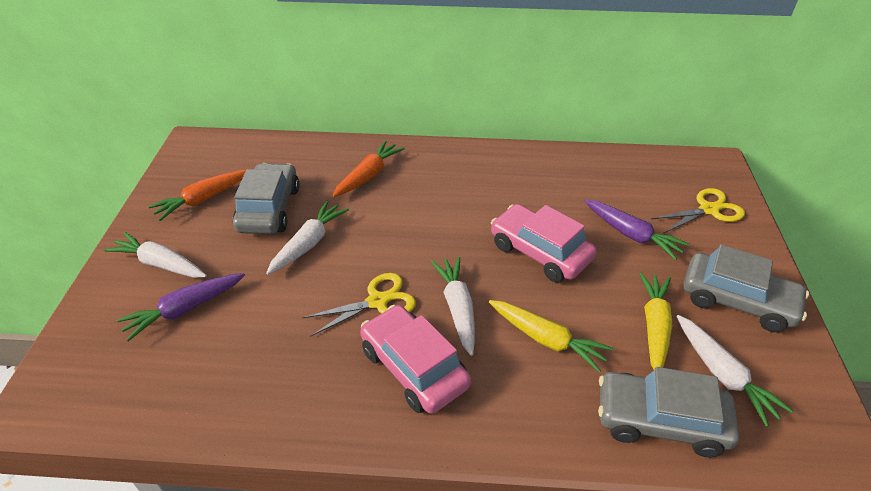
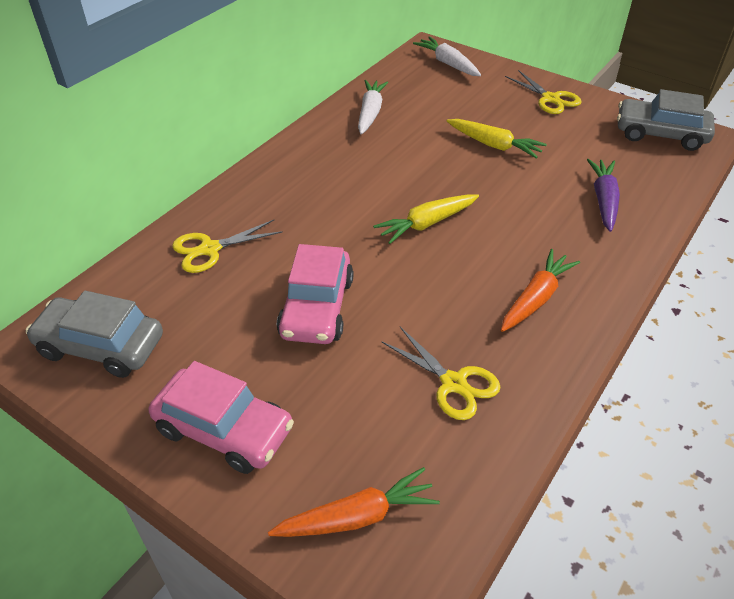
grey car: 3 -> 2
purple carrot: 2 -> 1
white carrot: 4 -> 2
yellow scissors: 2 -> 3

